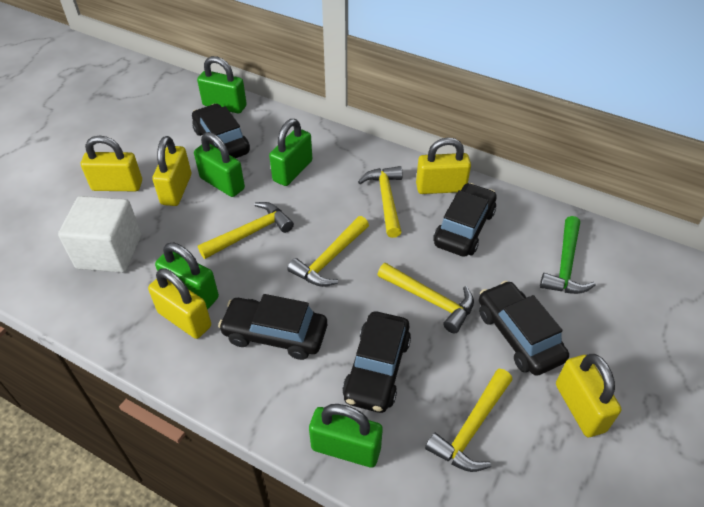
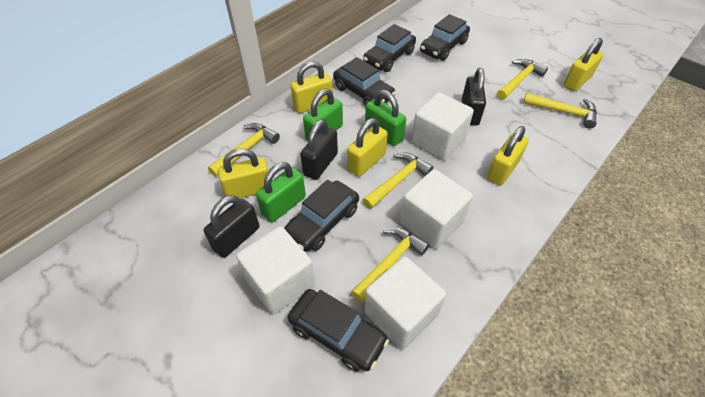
black padlock: 0 -> 3
green hammer: 1 -> 0
green padlock: 5 -> 3
white cube: 1 -> 4

